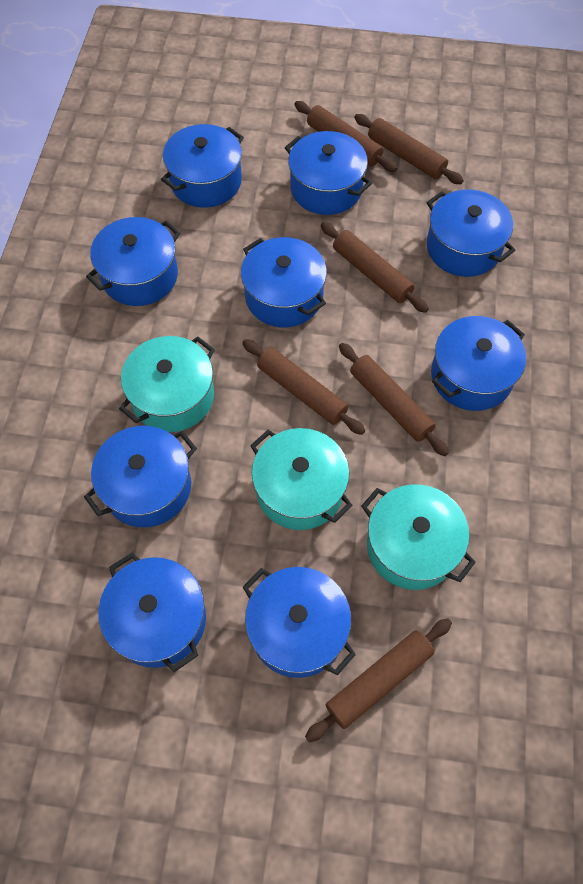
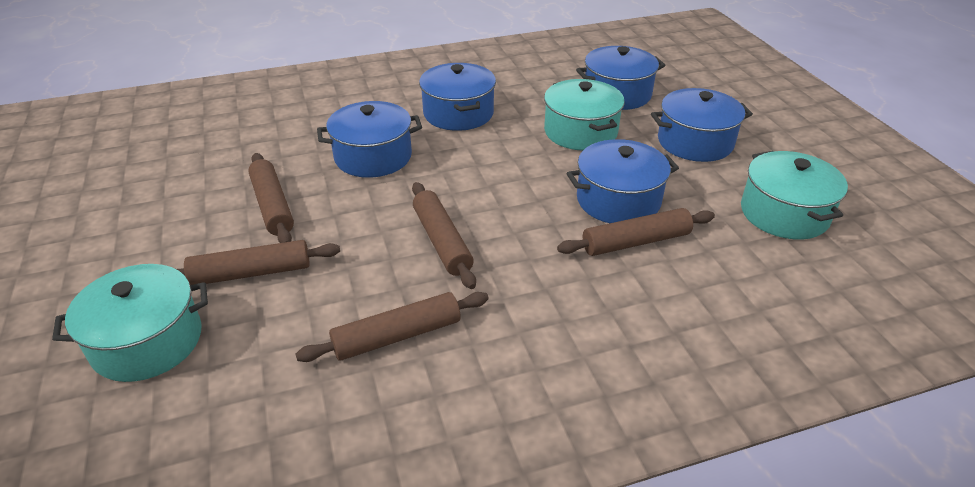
blue pot: 9 -> 5
brown rolling pin: 6 -> 5

